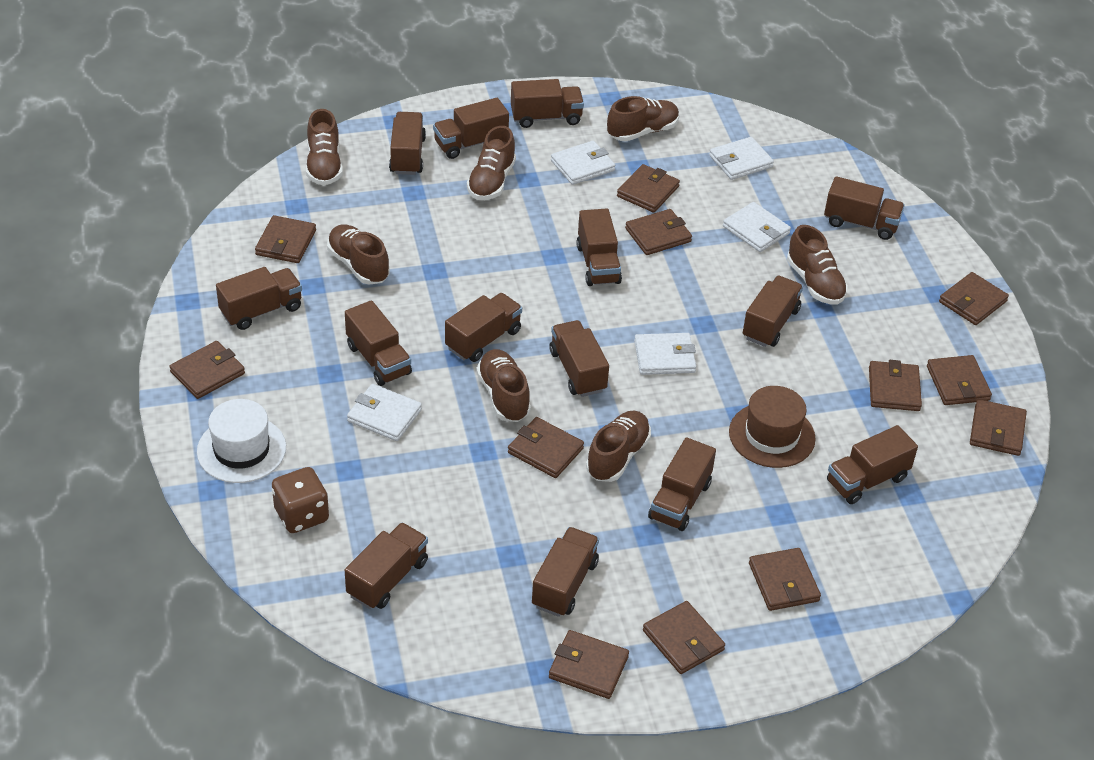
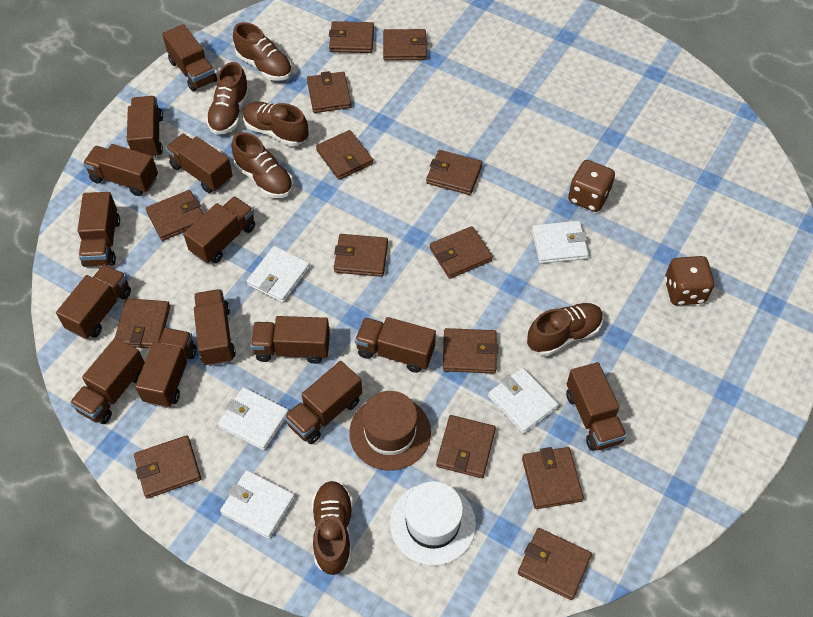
brown dice: 1 -> 2
brown shoe: 7 -> 6
brown wallet: 12 -> 14

